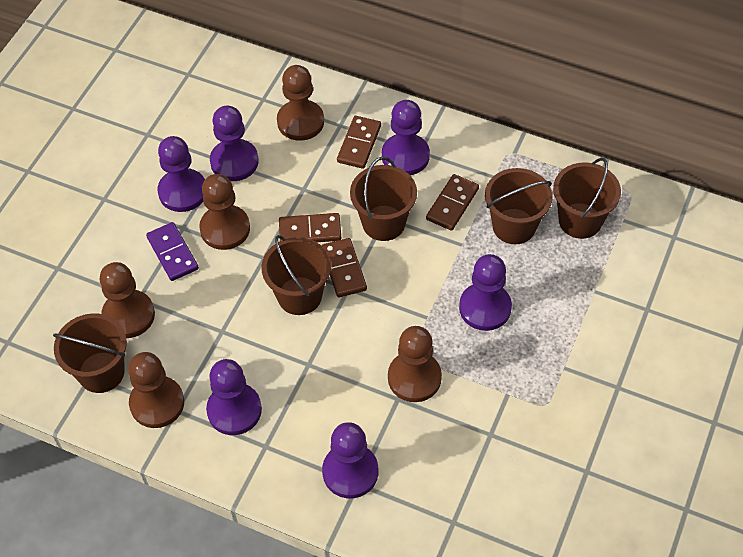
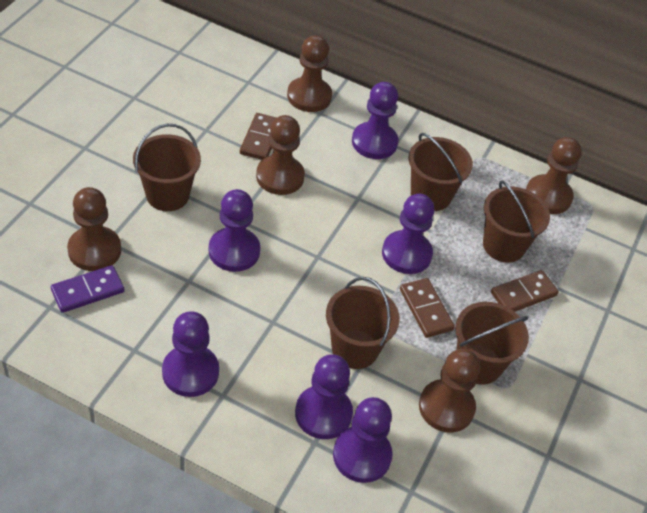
brown domino: 4 -> 3

